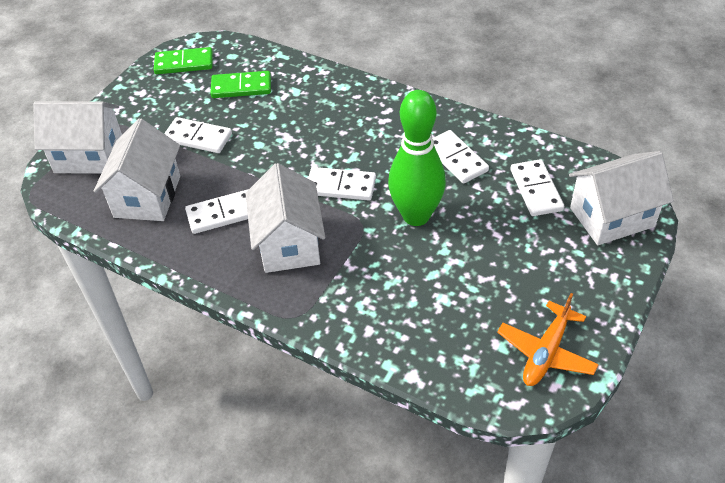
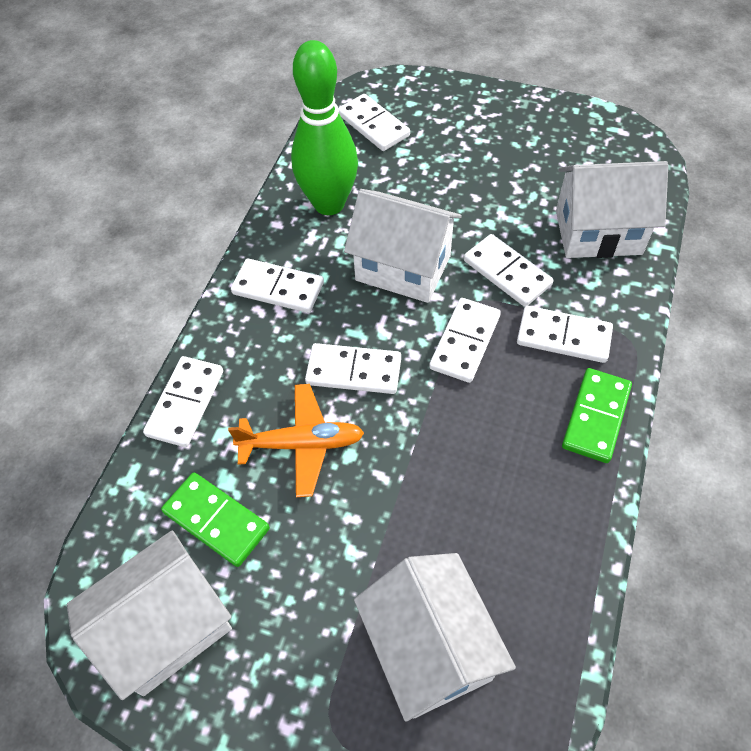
white domino: 5 -> 7

